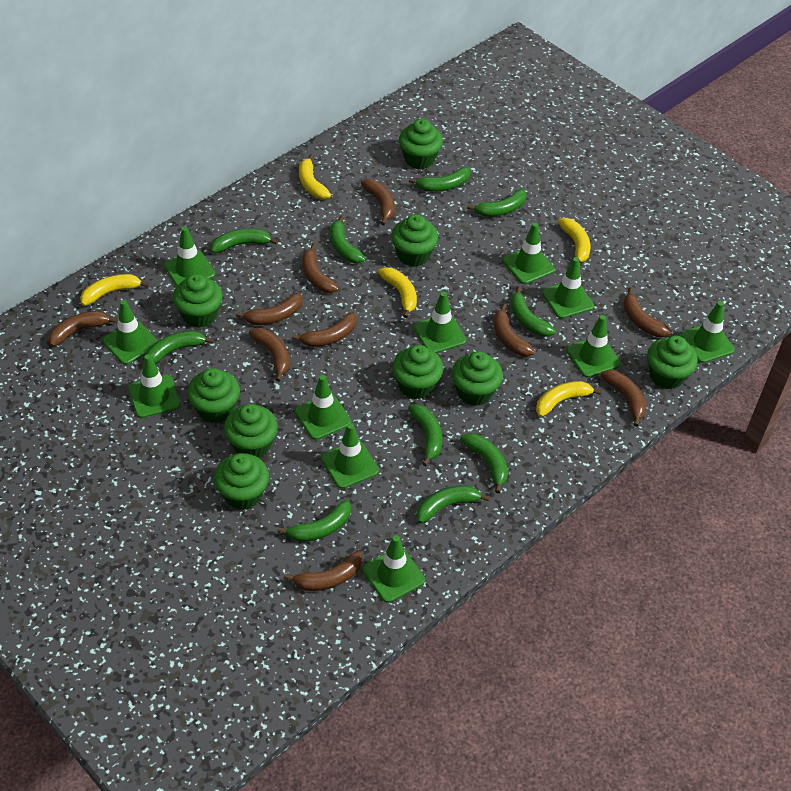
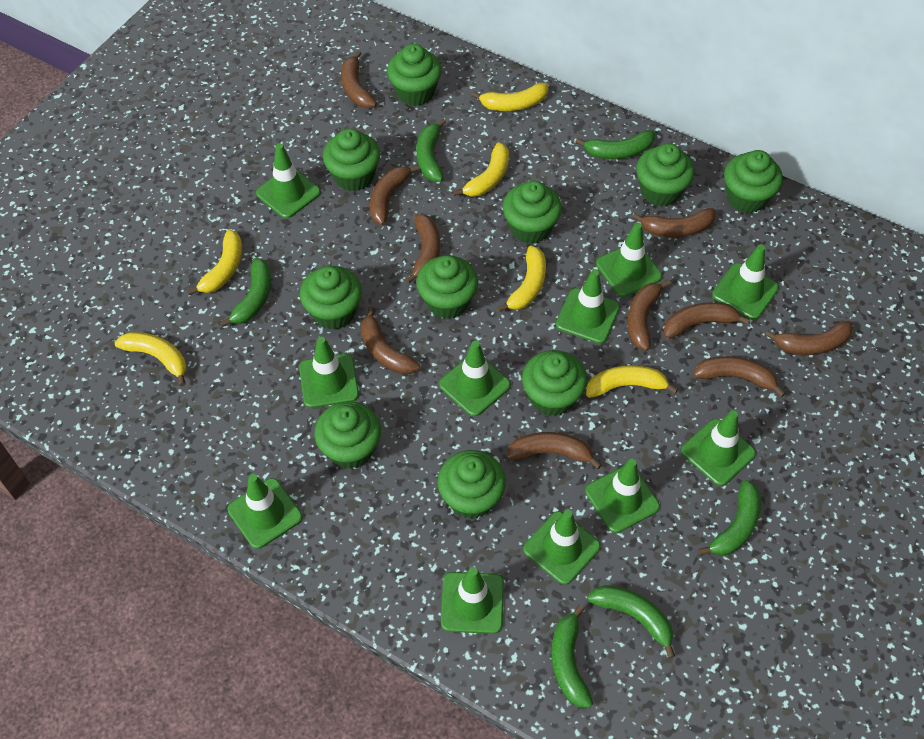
green banana: 10 -> 6
green cupcake: 9 -> 10
yellow banana: 5 -> 6

